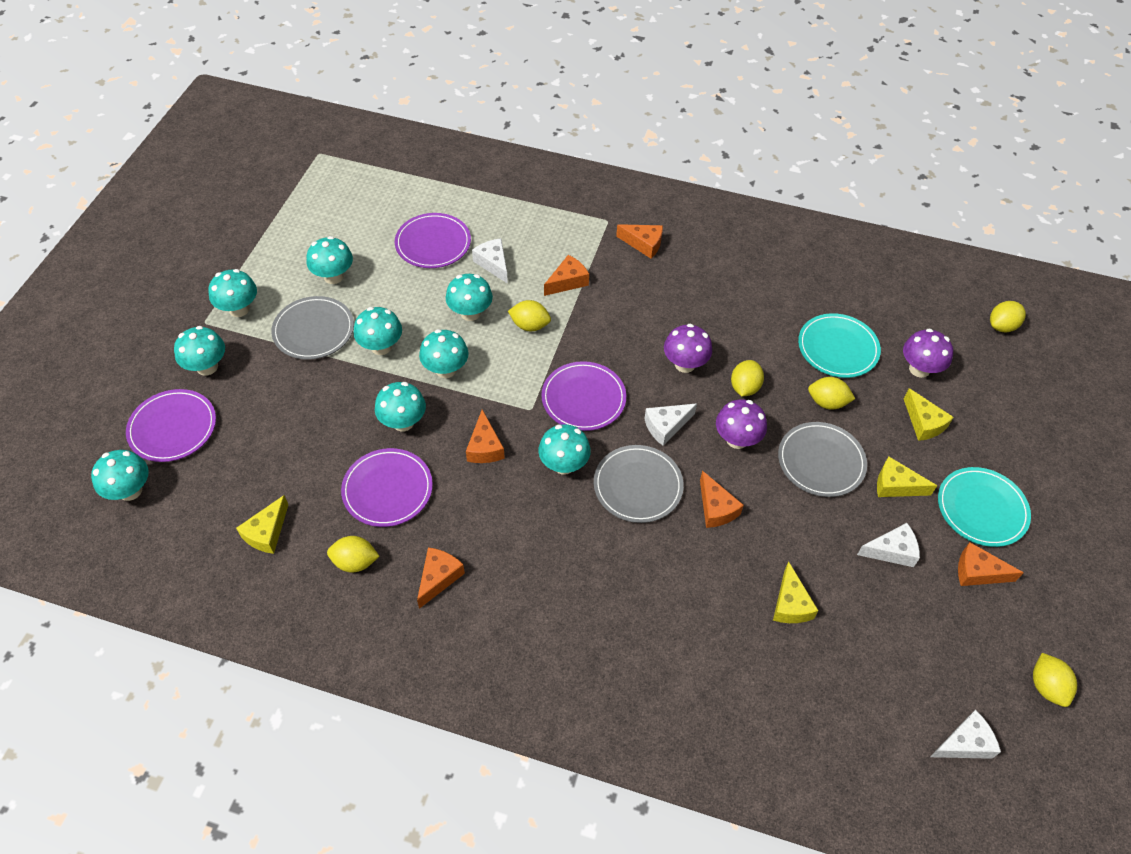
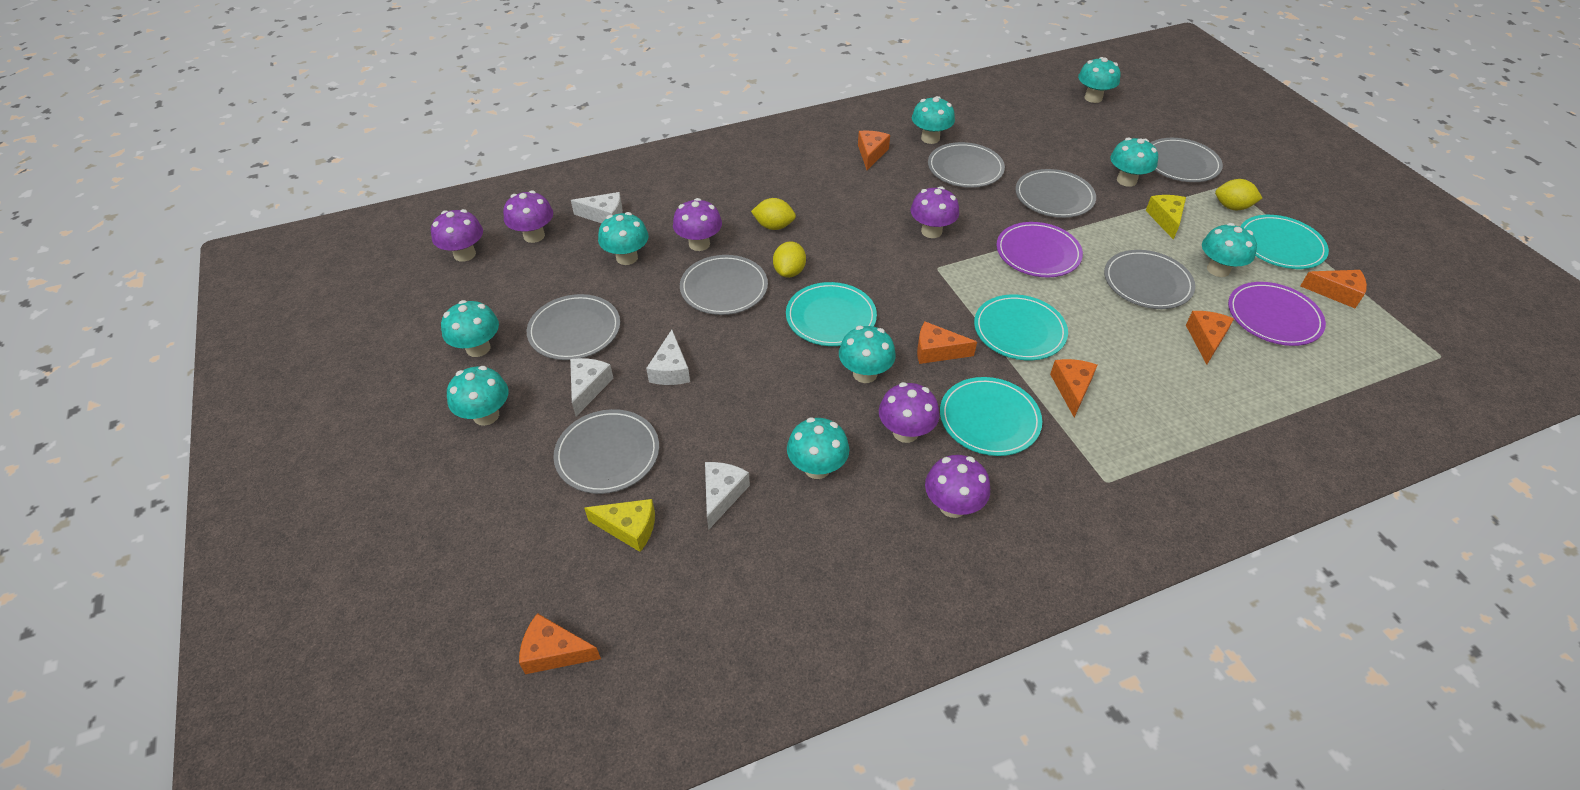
grey plate: 3 -> 7
purple mushroom: 3 -> 6
purple plate: 4 -> 2
turquoise plate: 2 -> 4
yellow cheese: 4 -> 2
yellow lemon: 6 -> 3

